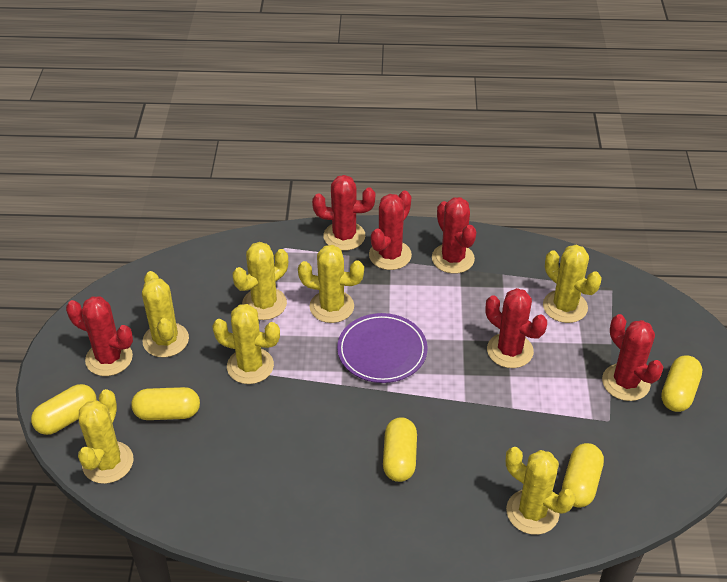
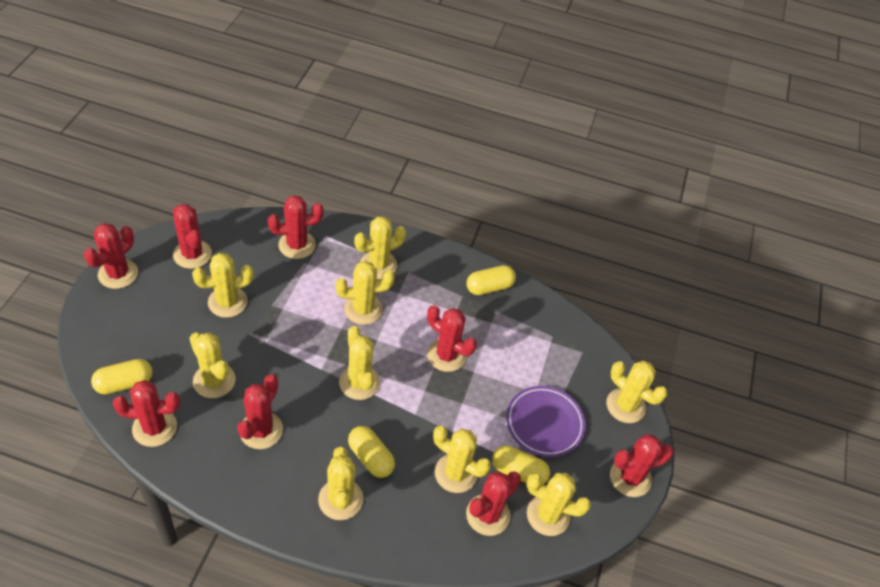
red cactus: 6 -> 8
yellow cactus: 7 -> 9
yellow capsule: 5 -> 4

